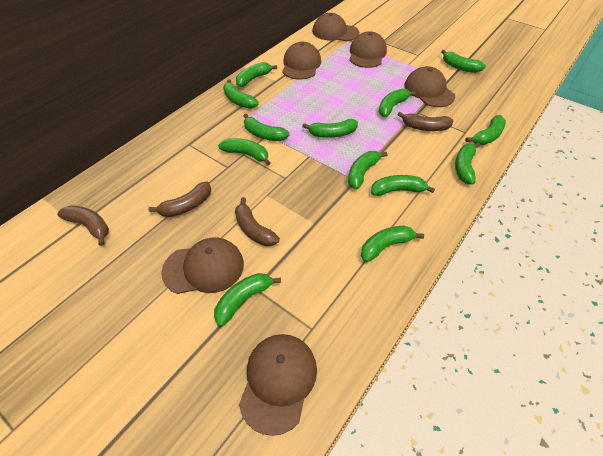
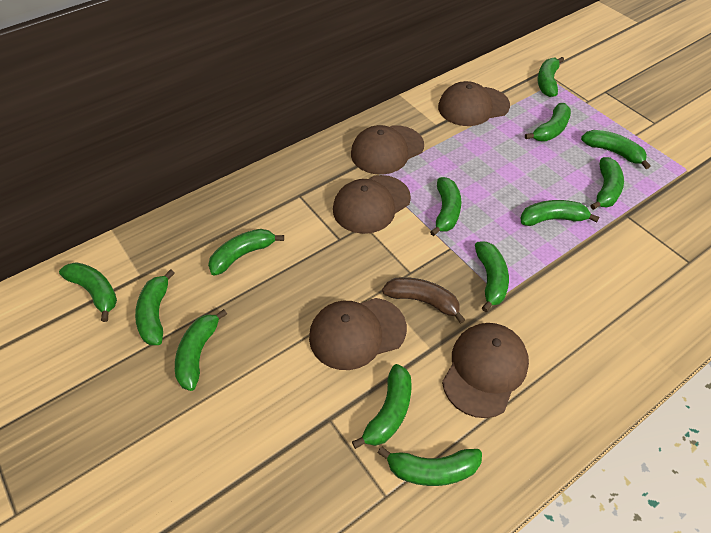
brown banana: 4 -> 1
brown cap: 6 -> 5

